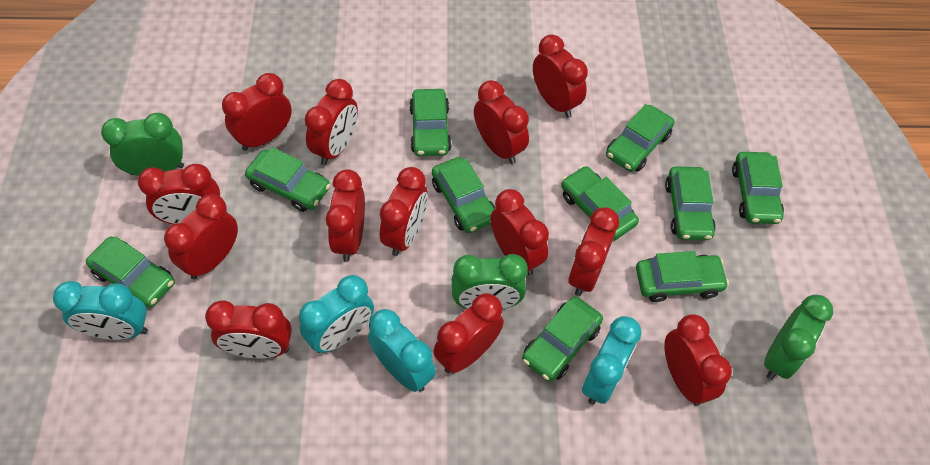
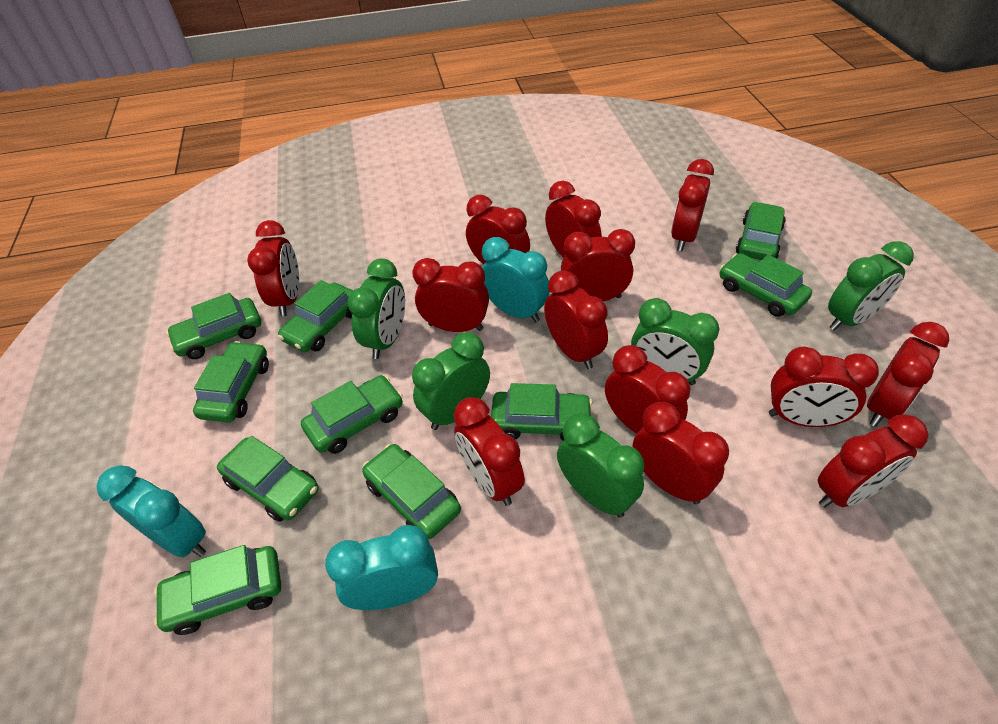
green clock: 3 -> 5
turquoise clock: 4 -> 3

